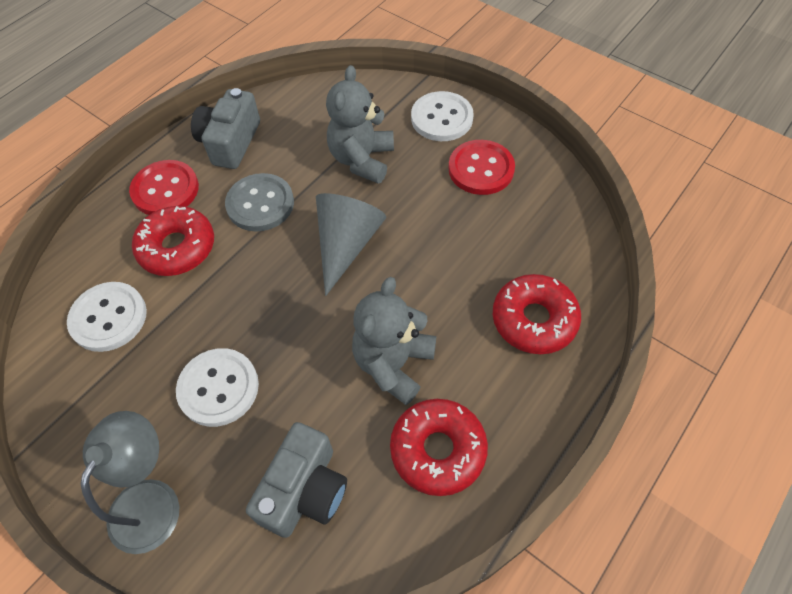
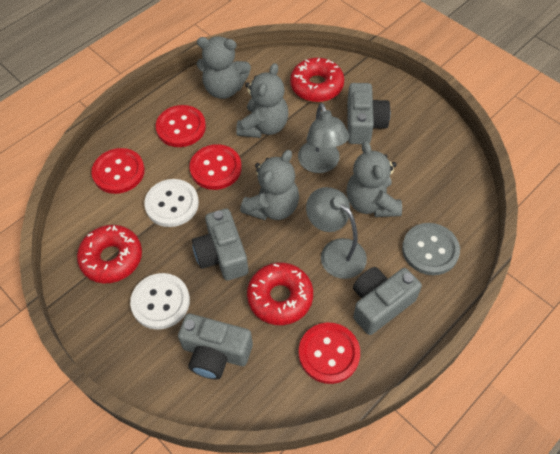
grey camera: 2 -> 4
grey cone: 1 -> 0
grey lamp: 1 -> 2
grey teddy bear: 2 -> 4
red button: 2 -> 4
white button: 3 -> 2

